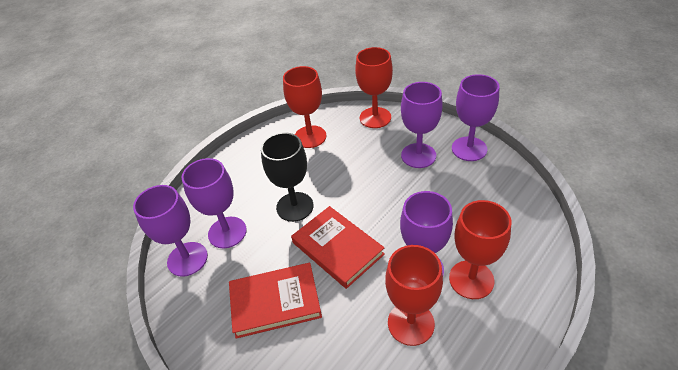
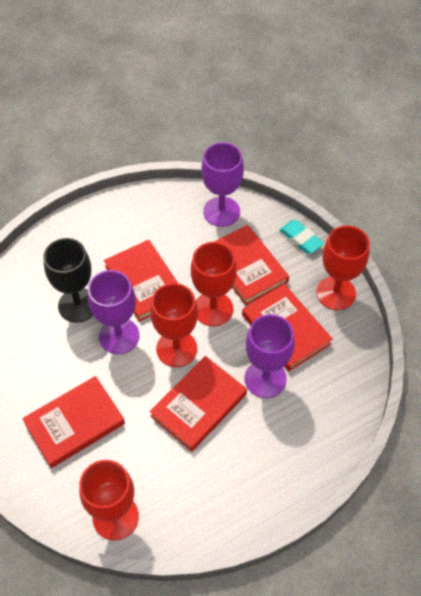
purple goblet: 5 -> 3
red book: 2 -> 5
turquoise eraser: 0 -> 1

